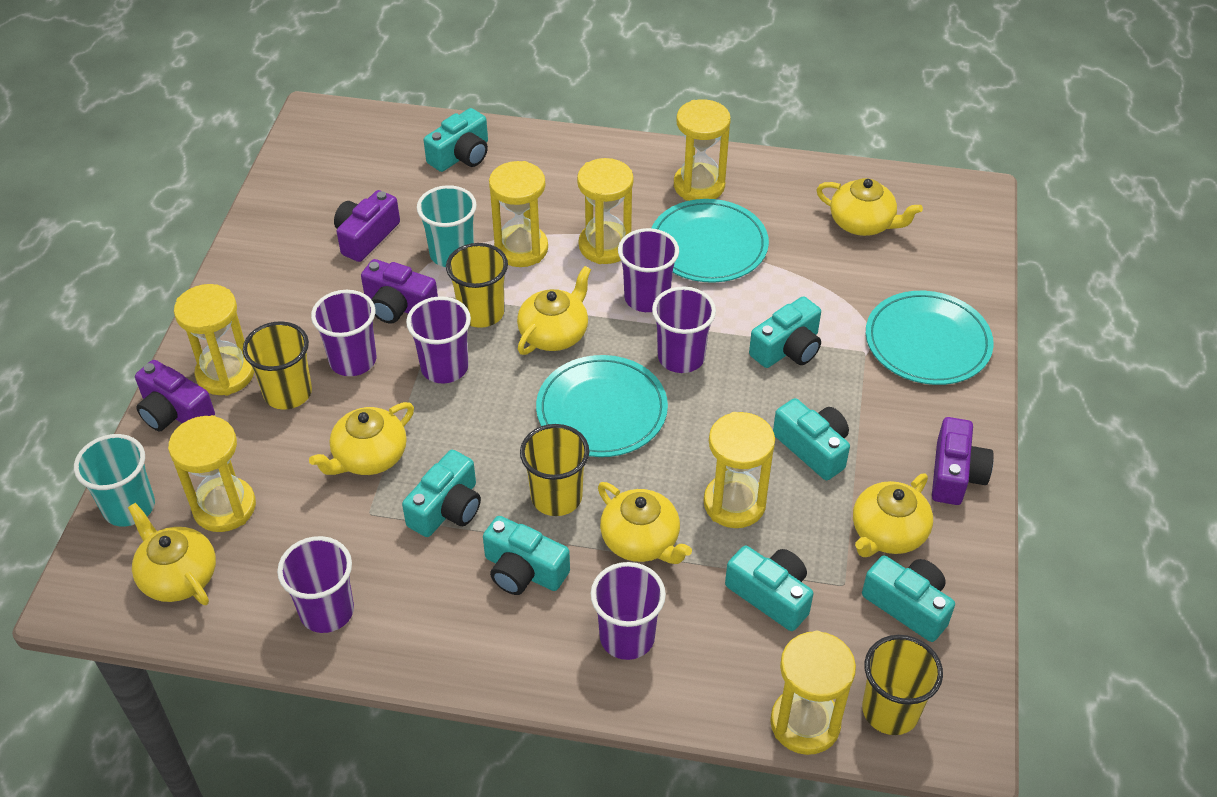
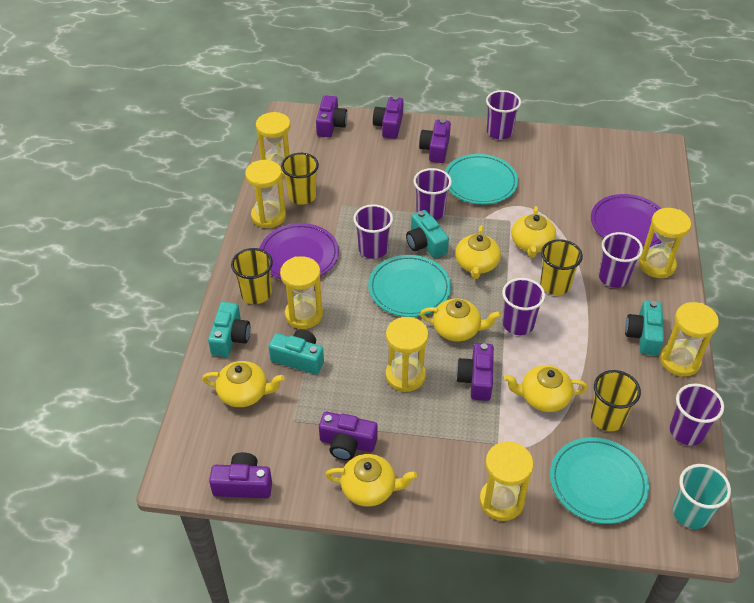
purple camera: 4 -> 6
purple plate: 0 -> 2
turquoise camera: 7 -> 4
turquoise cup: 2 -> 1

